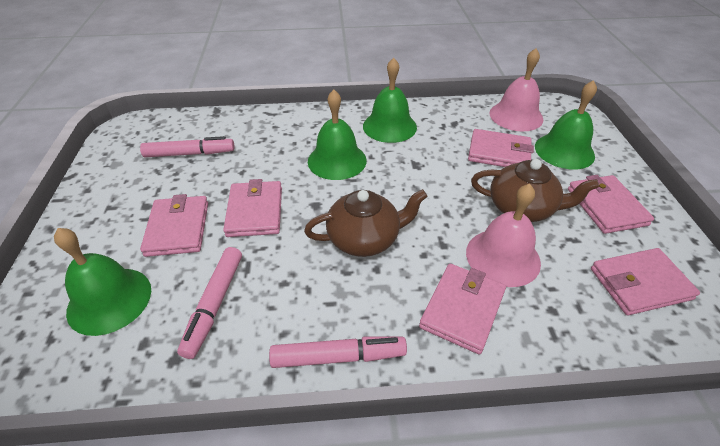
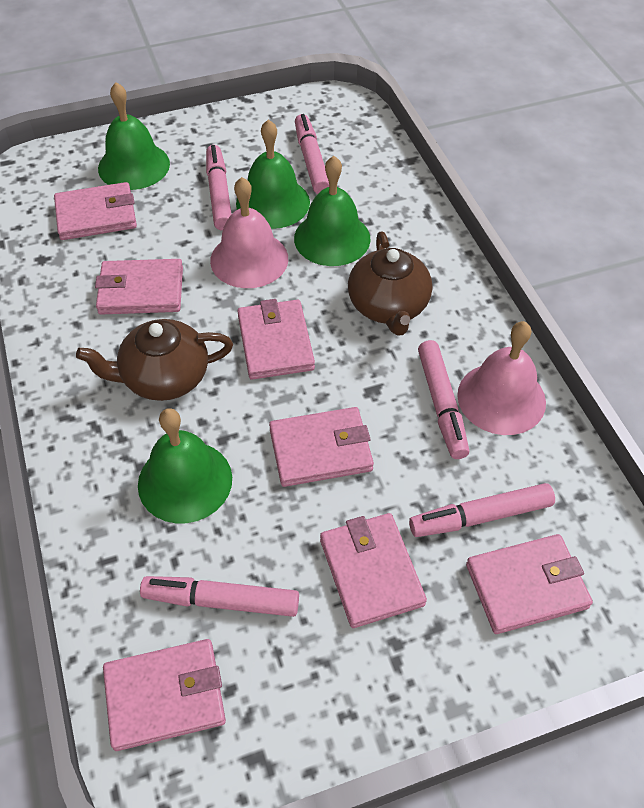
pink marker: 3 -> 5
pink wallet: 6 -> 7

